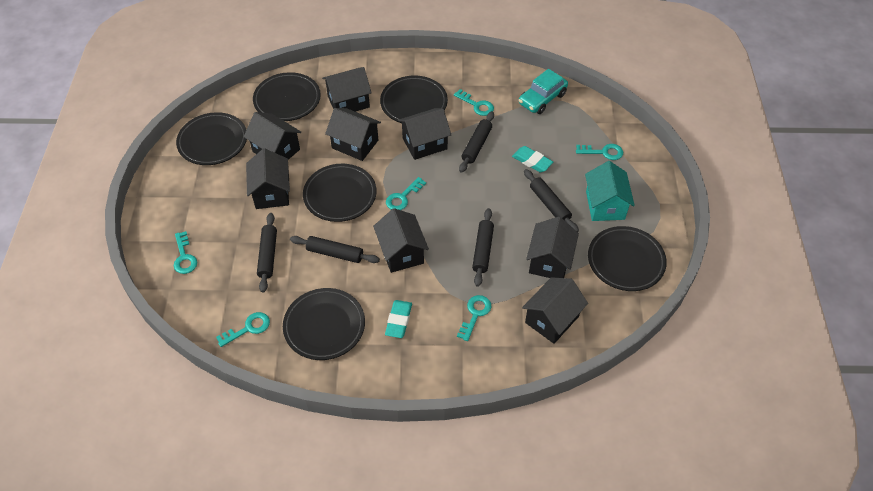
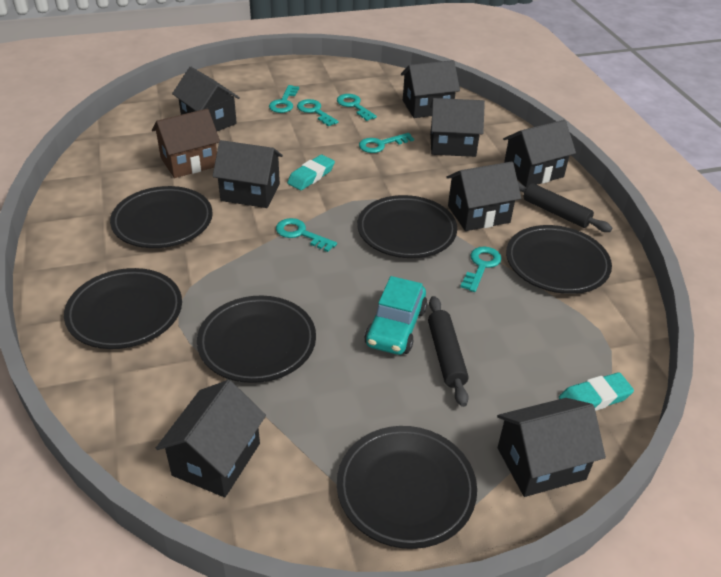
black rolling pin: 5 -> 2
brown house: 0 -> 1
turquoise house: 1 -> 0

